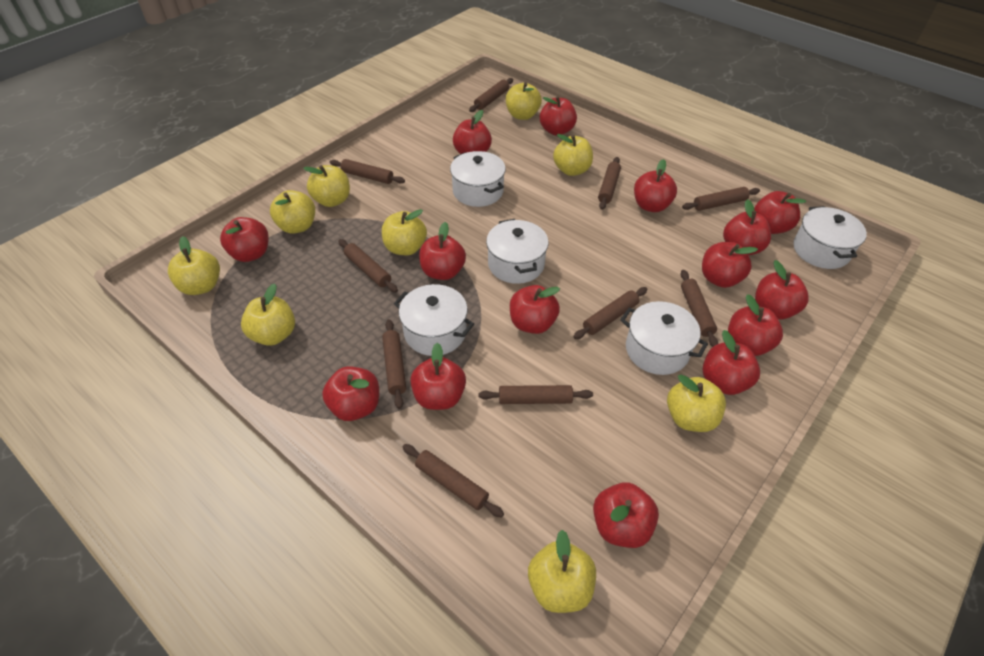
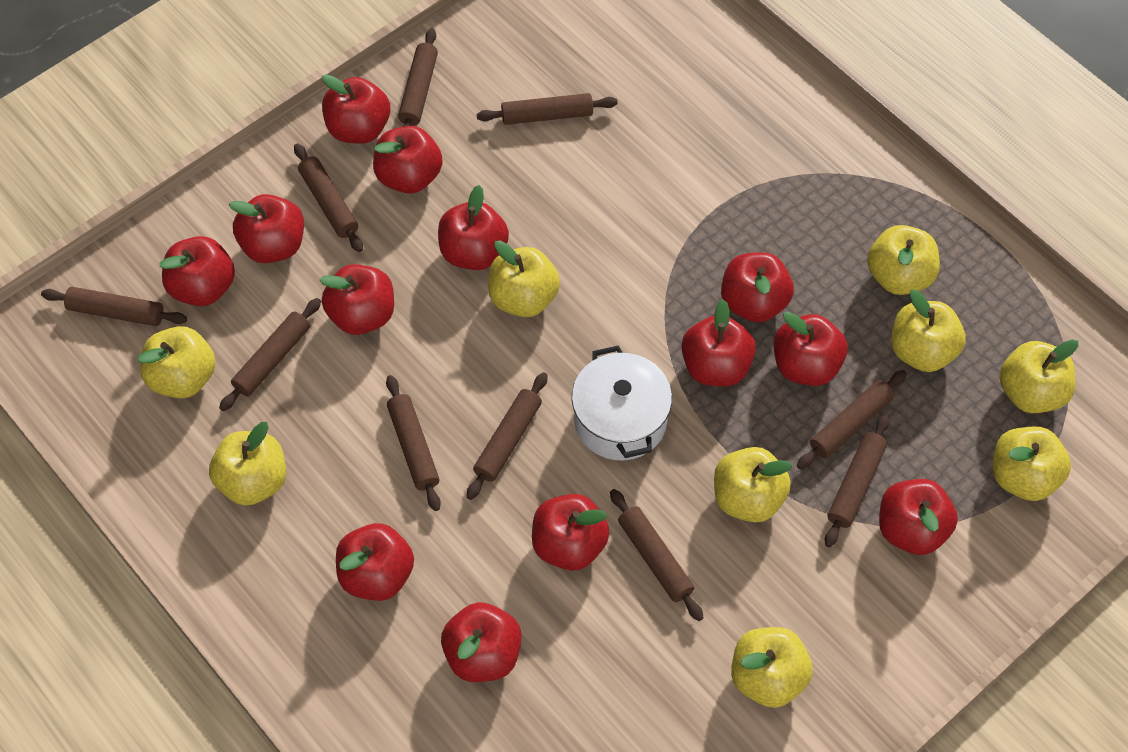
red apple: 15 -> 13
white pot: 5 -> 1

